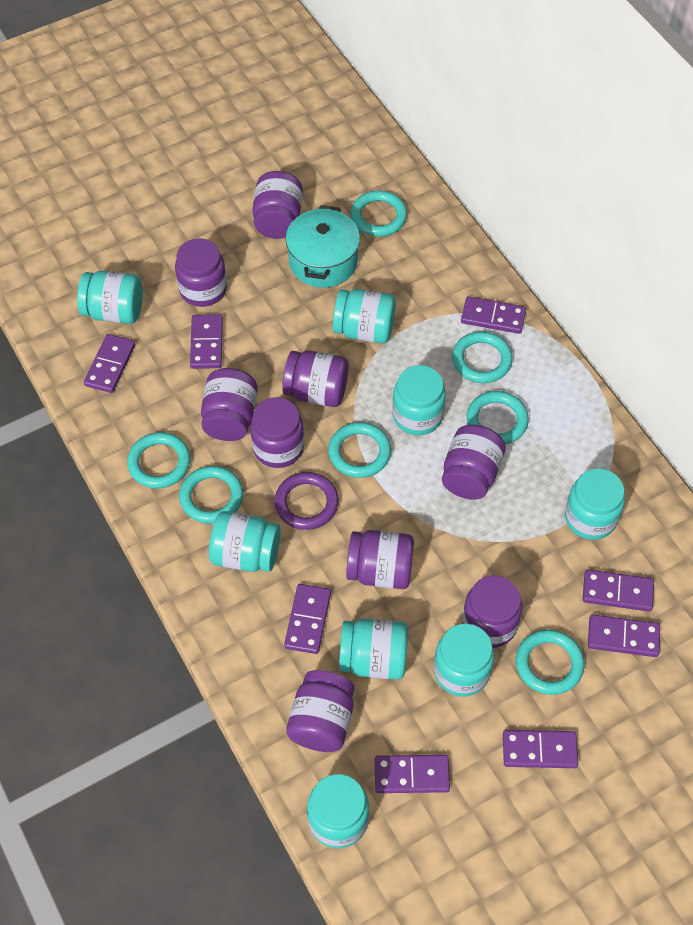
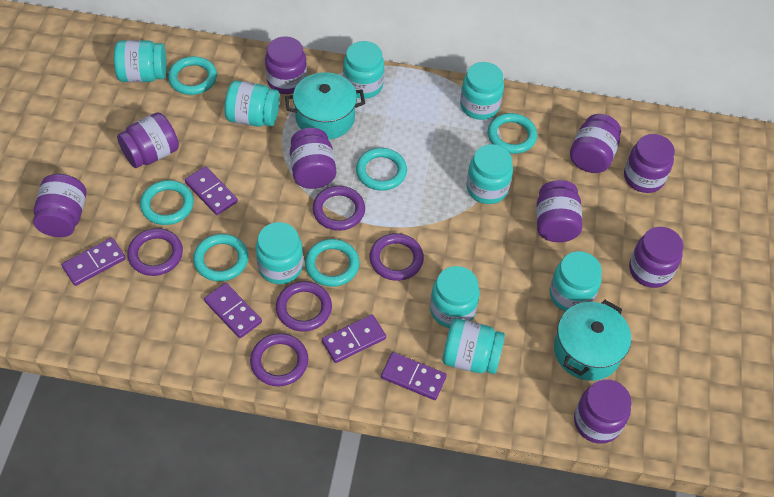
purple domino: 8 -> 5
purple ring: 1 -> 5
turquoise jar: 8 -> 9
turquoise pot: 1 -> 2
turquoise ring: 7 -> 6

